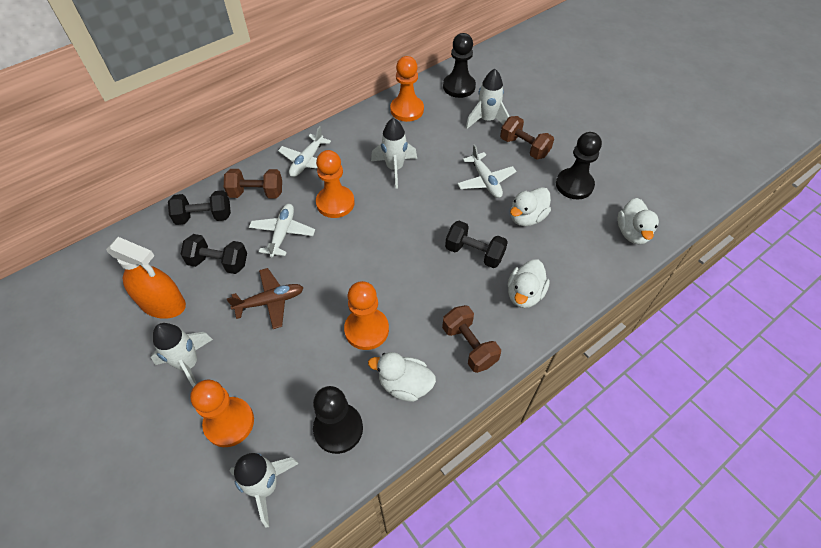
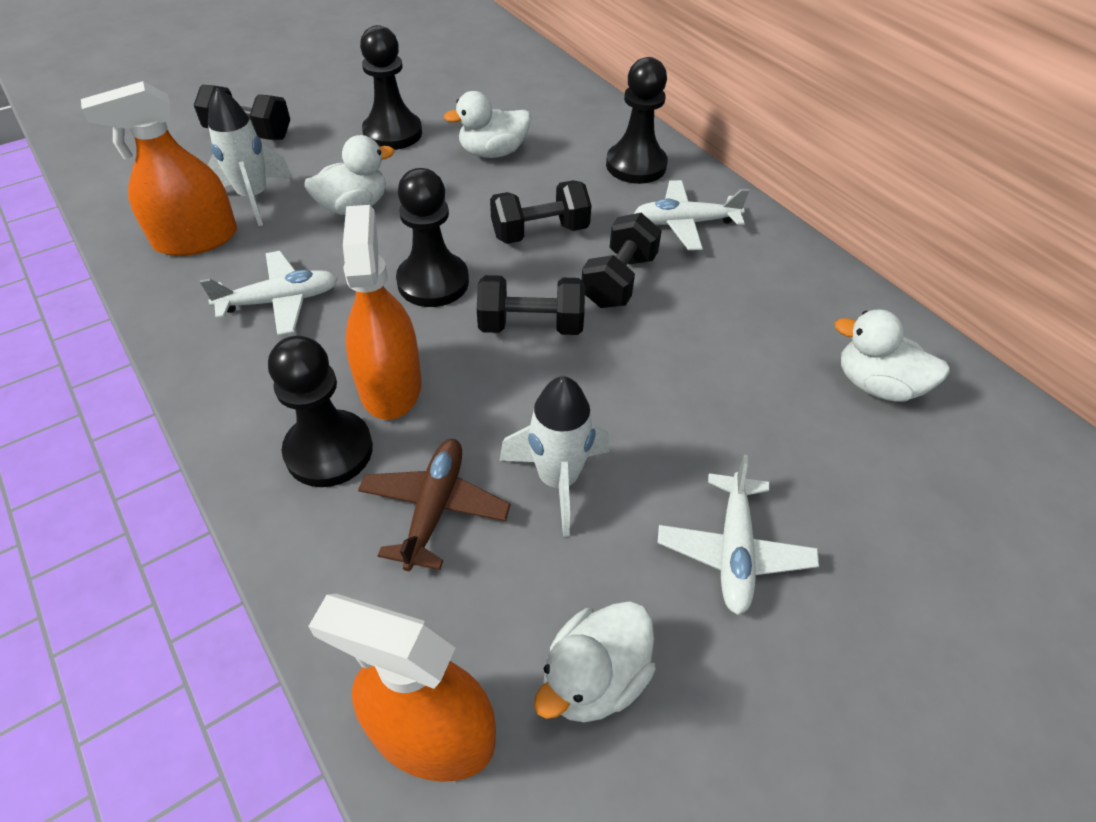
black dumbbell: 3 -> 4
black pawn: 3 -> 4
brown dumbbell: 3 -> 0
orange pawn: 4 -> 0
orange spray bottle: 1 -> 3
white rocket: 4 -> 2

